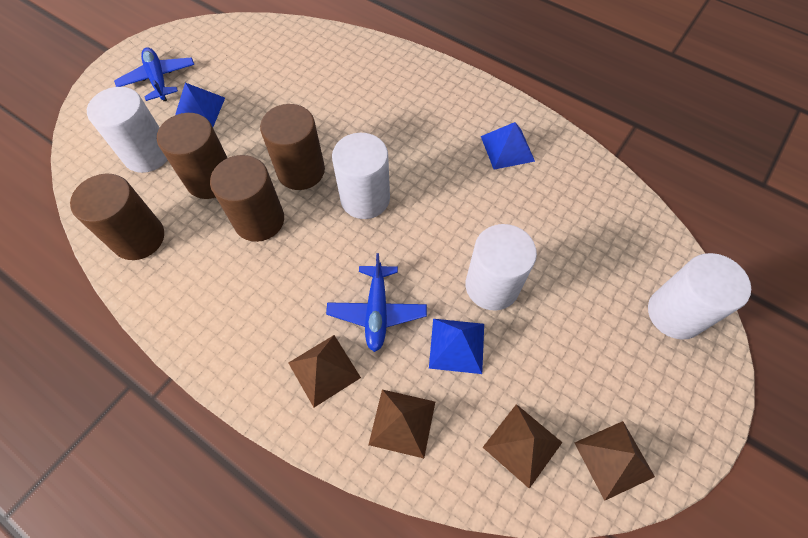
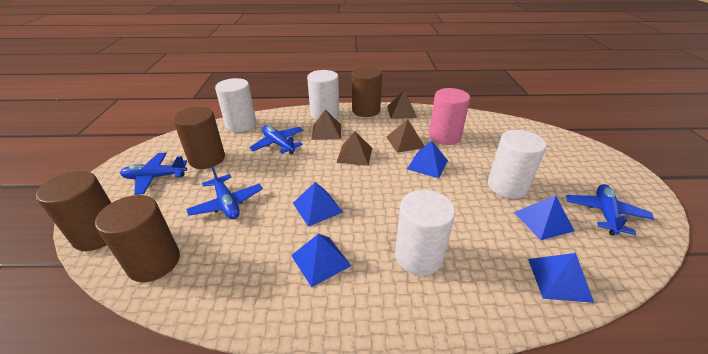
blue plane: 2 -> 4
blue pyramid: 3 -> 5
pink cylinder: 0 -> 1

